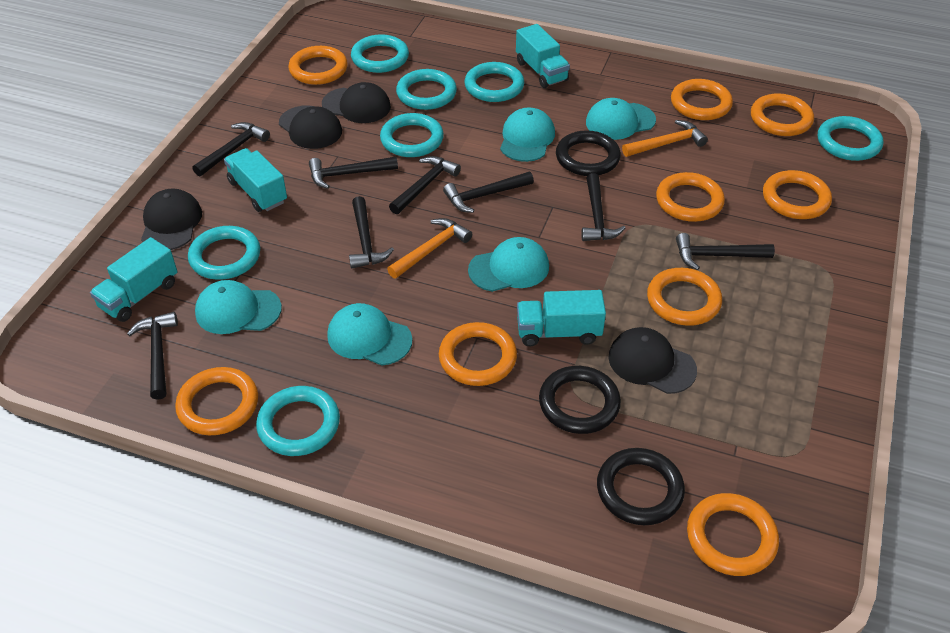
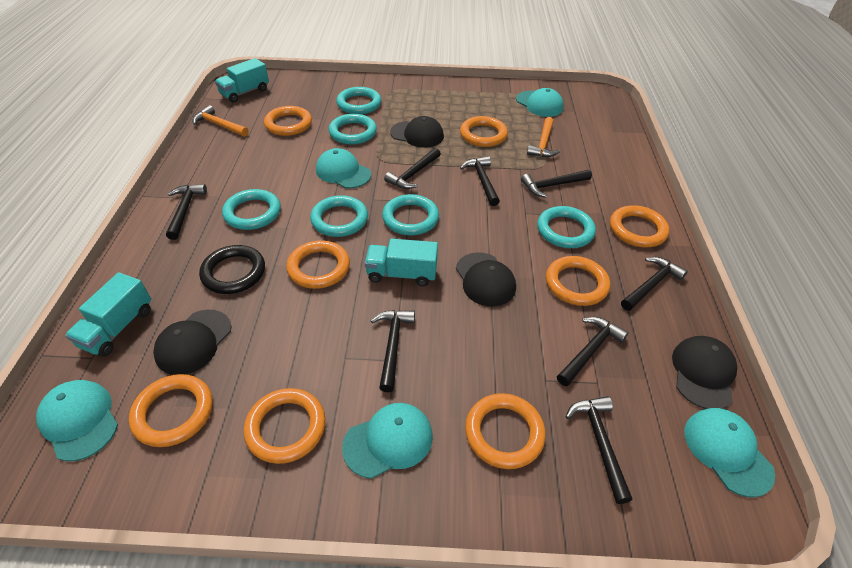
black ring: 3 -> 1
orange ring: 9 -> 8
turquoise ring: 7 -> 6
turquoise truck: 4 -> 3

